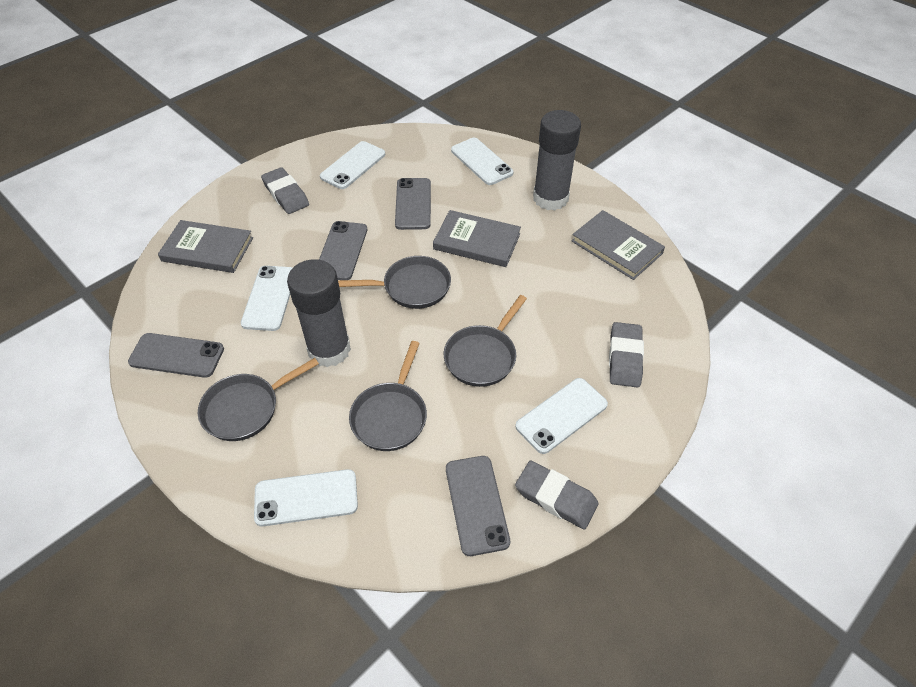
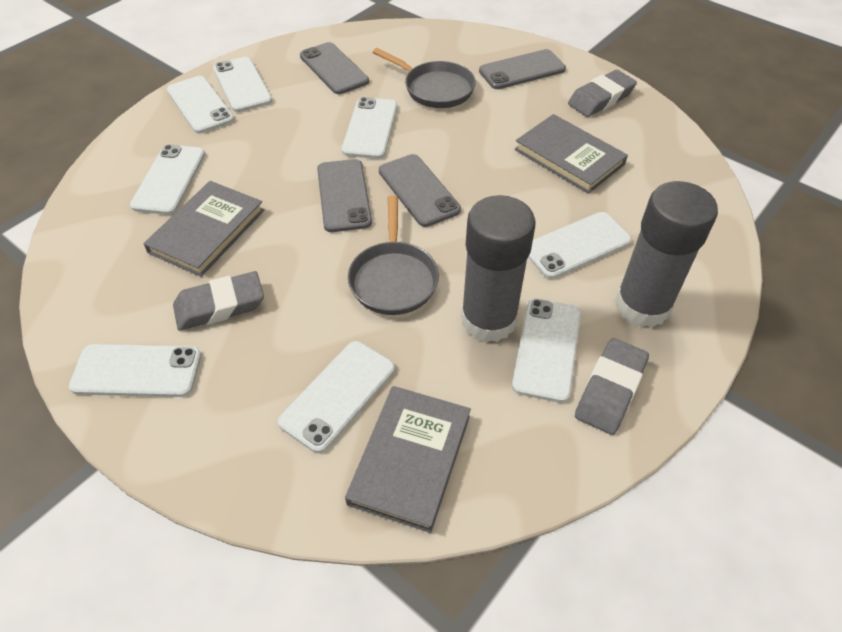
grey pan: 4 -> 2
white phone: 5 -> 8

